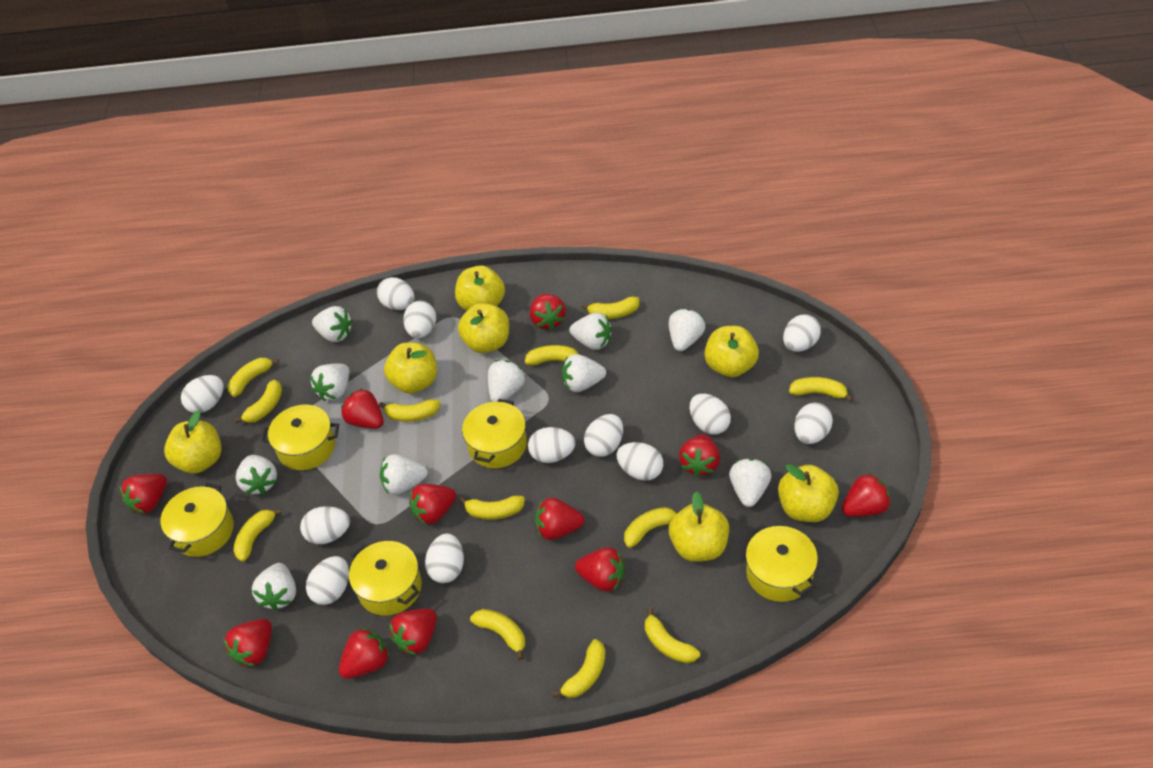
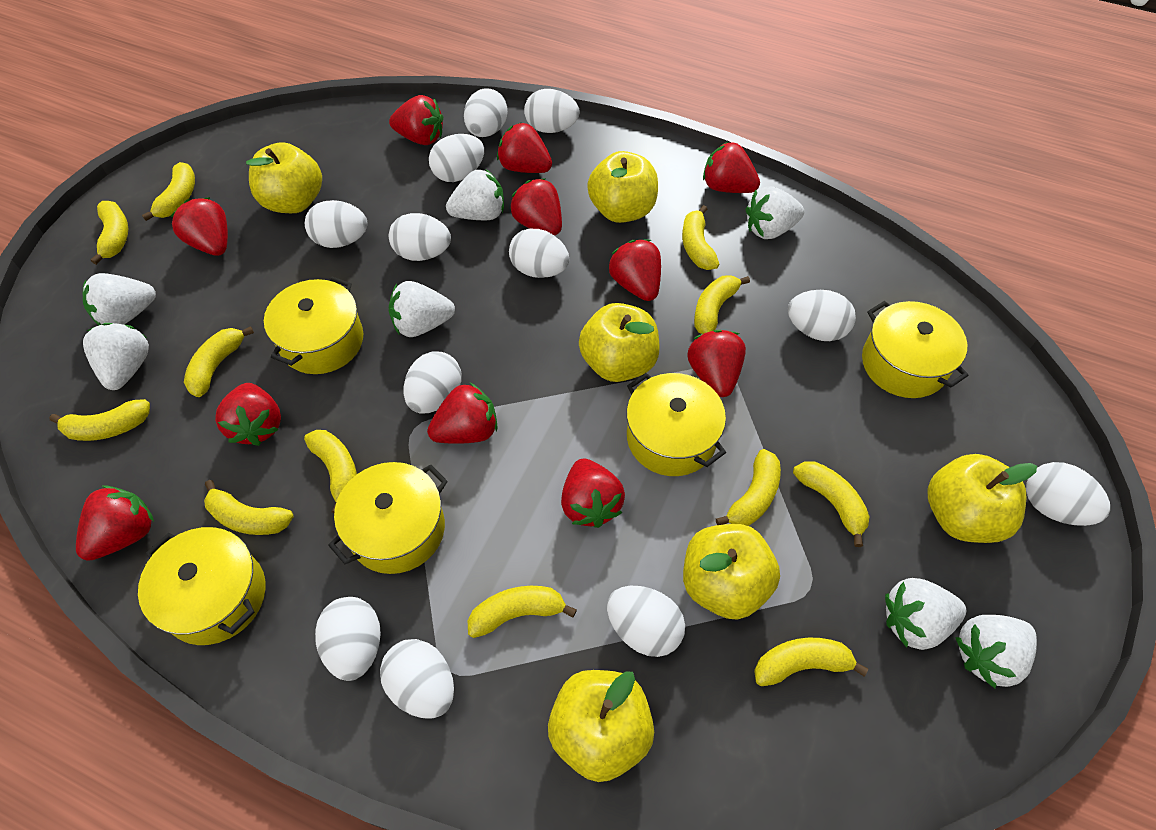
white strawberry: 10 -> 7
yellow apple: 7 -> 6

